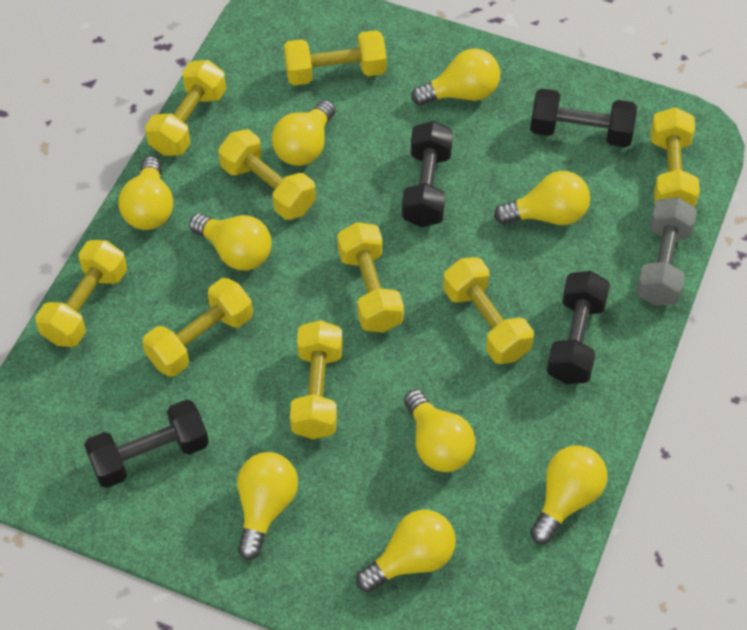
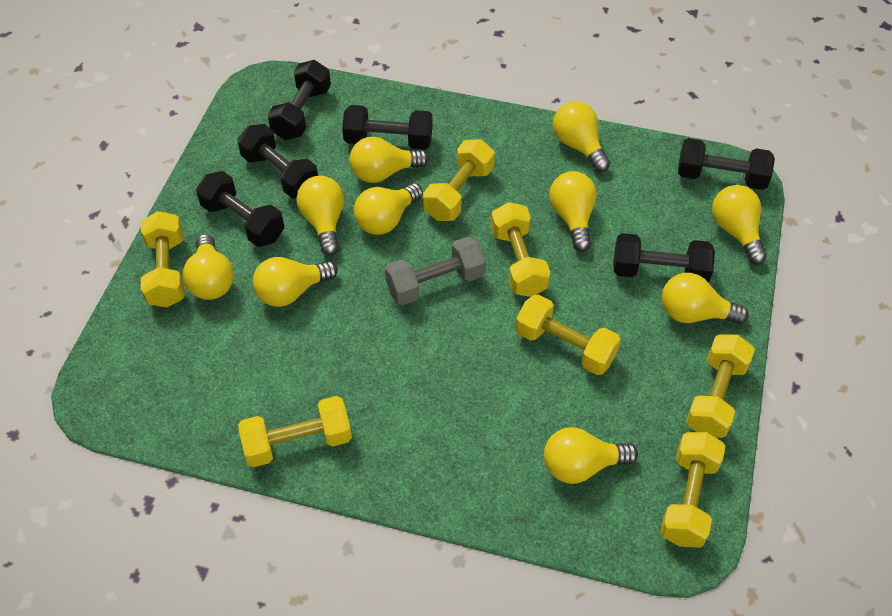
black dumbbell: 4 -> 6
yellow dumbbell: 9 -> 7
yellow light bulb: 9 -> 10

